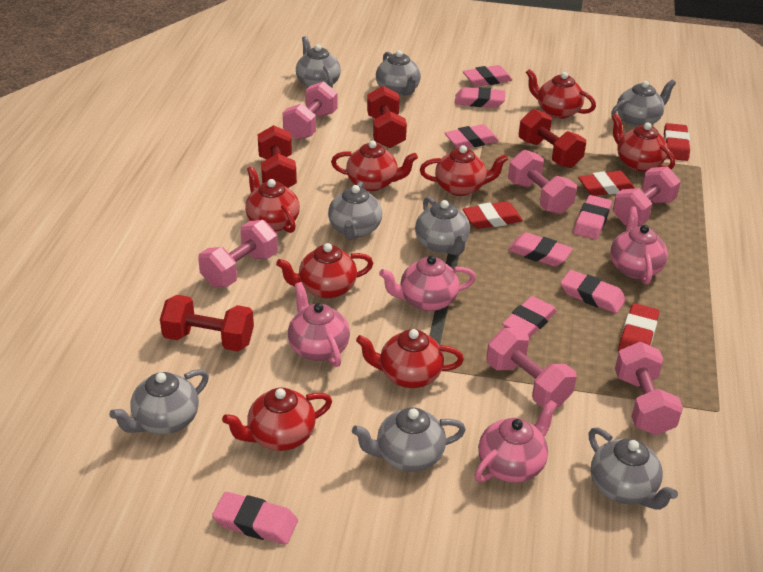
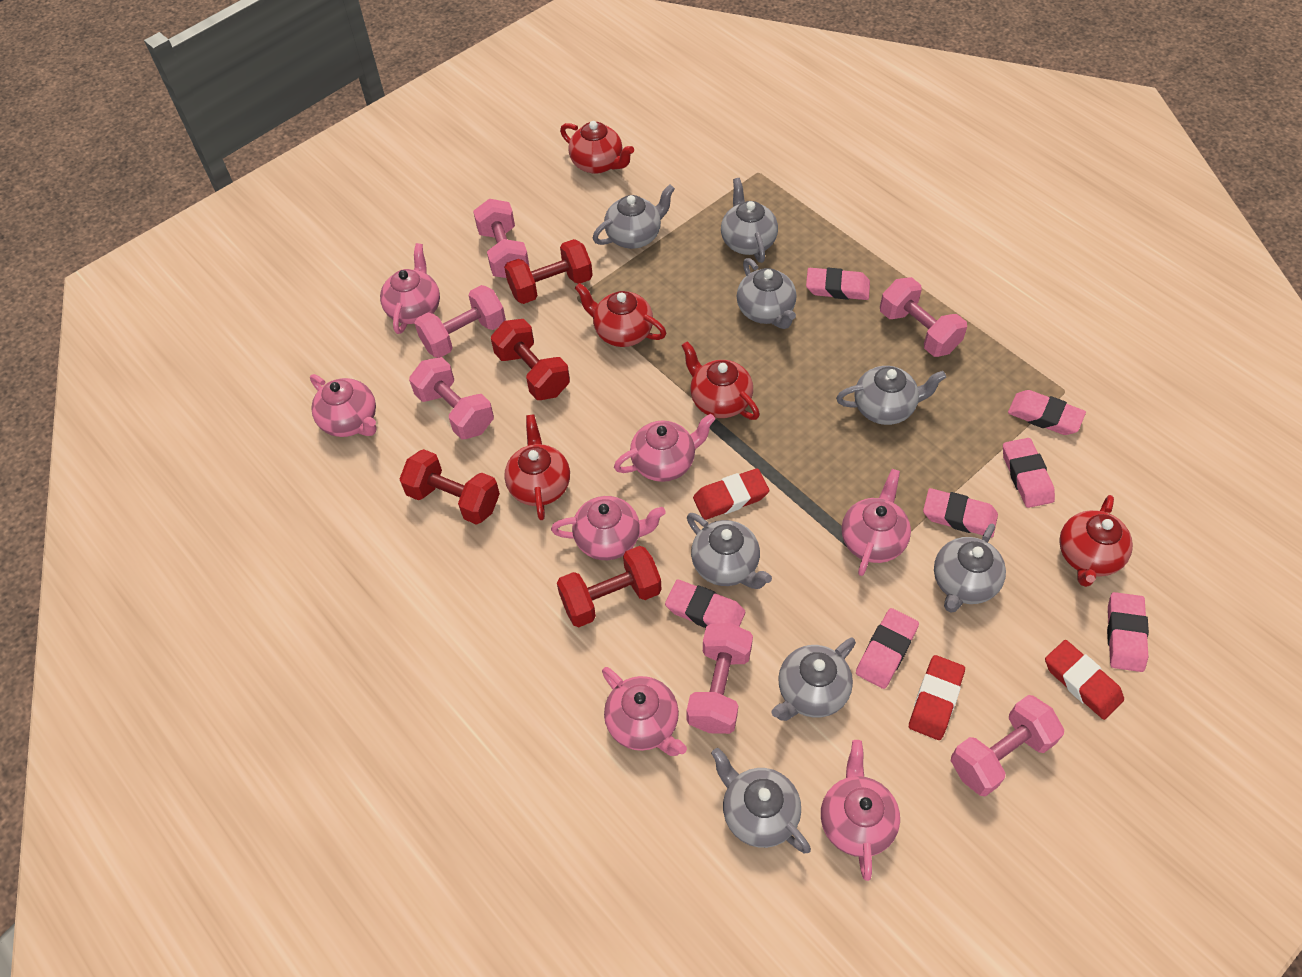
pink eraser: 8 -> 7
pink teapot: 4 -> 7
red eraser: 4 -> 3
red teapot: 8 -> 5

